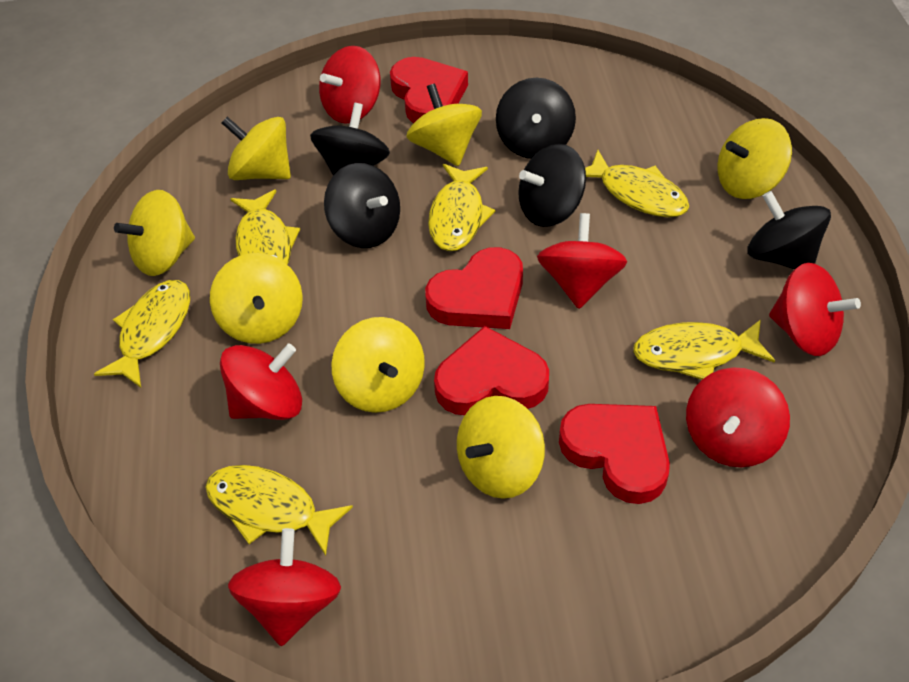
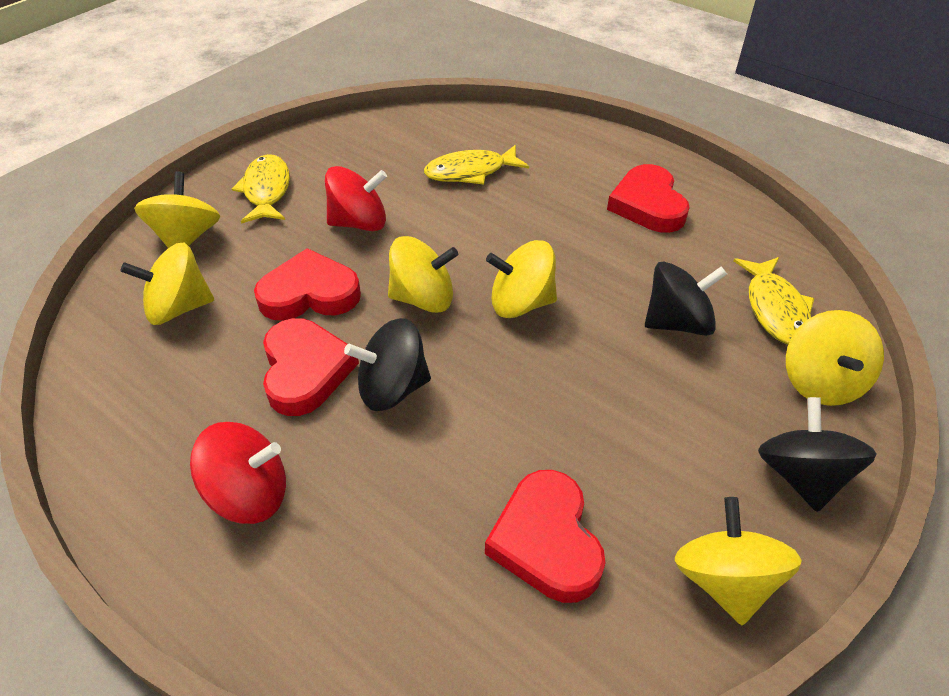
black spinning top: 5 -> 3
red spinning top: 6 -> 2
yellow fish: 6 -> 3
yellow spinning top: 7 -> 6

